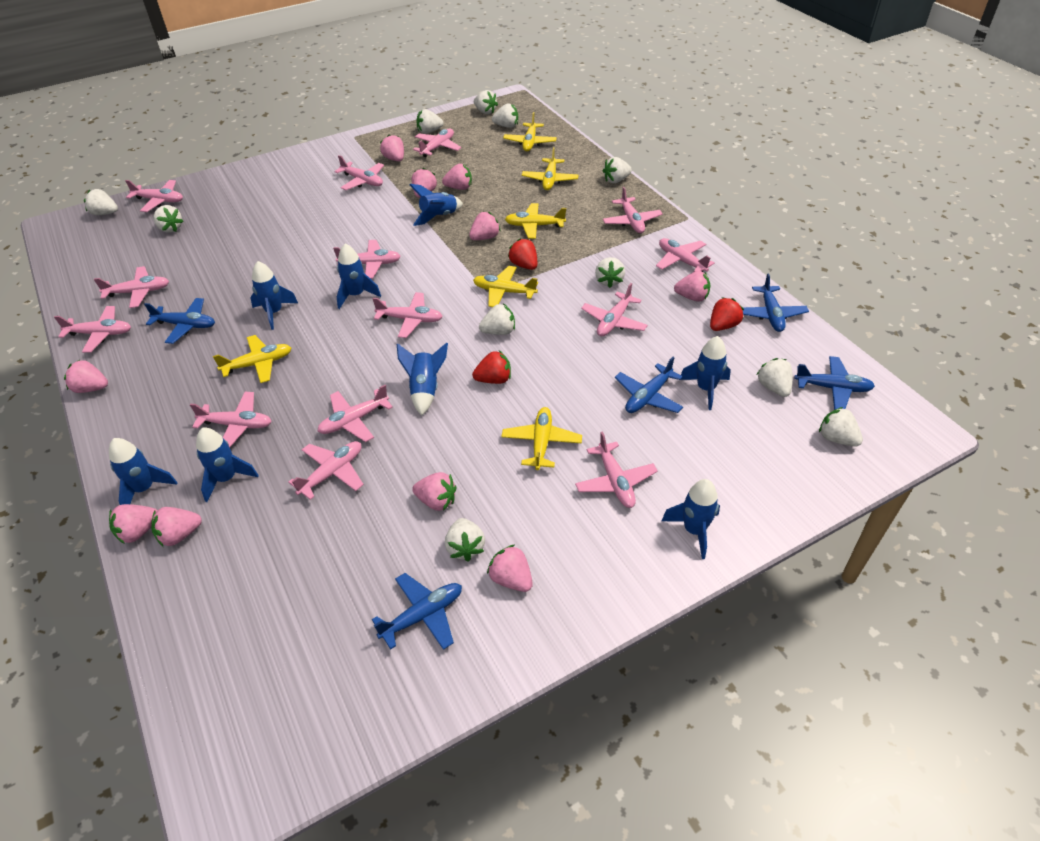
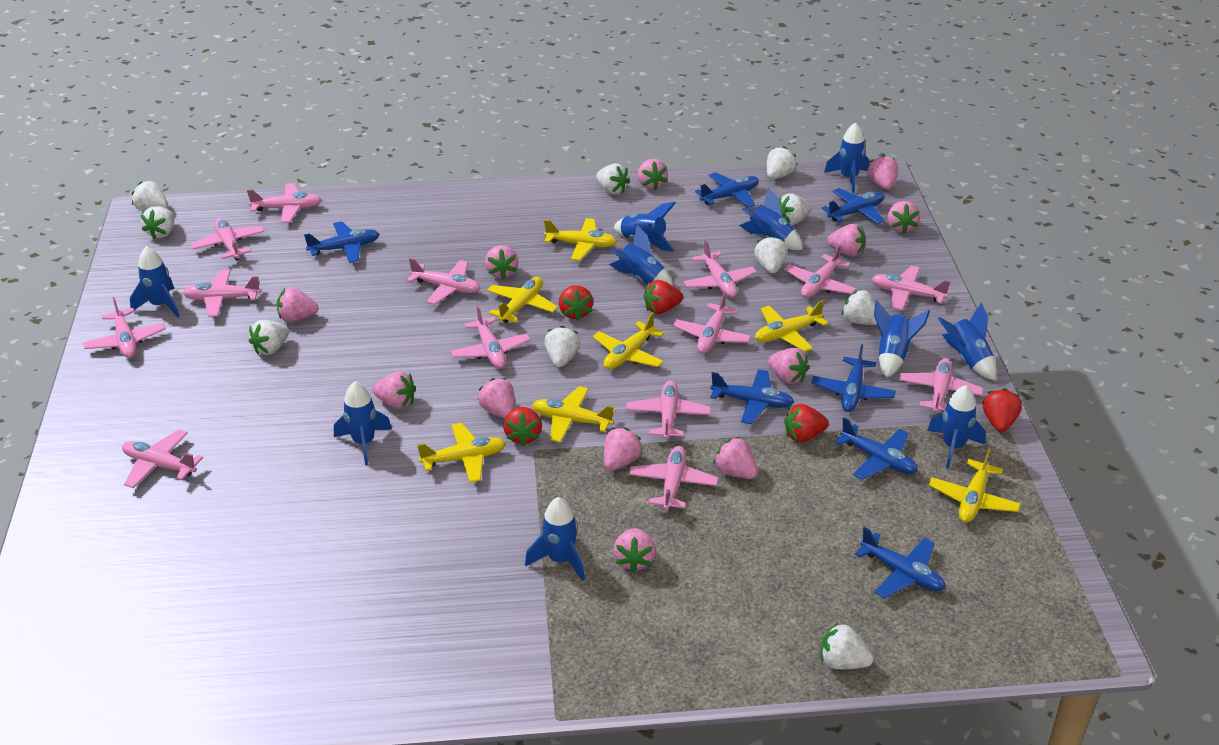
blue plane: 5 -> 7
blue rocket: 8 -> 10
pink strawberry: 10 -> 12
red strawberry: 3 -> 5
white strawberry: 11 -> 10
yellow plane: 6 -> 7

